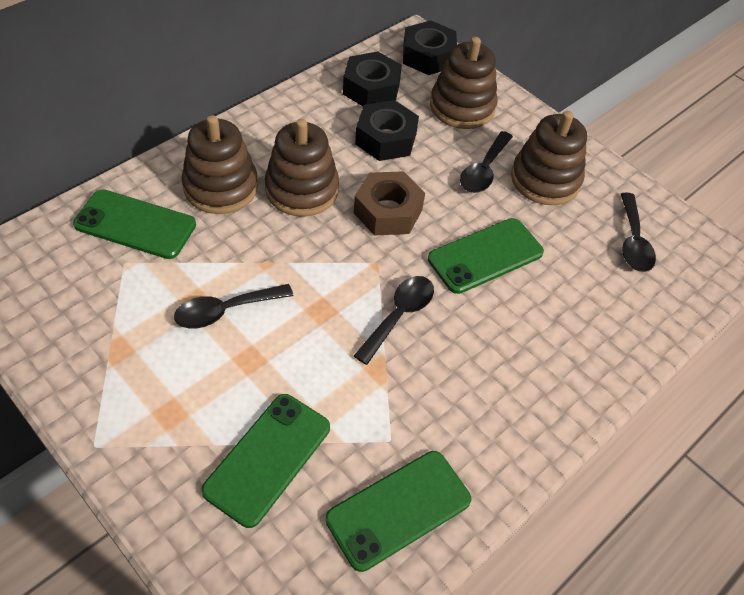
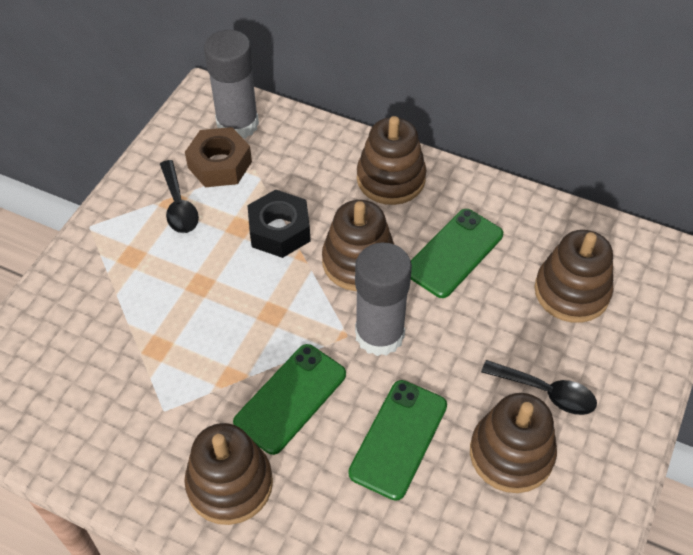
black nut: 3 -> 1
black spoon: 4 -> 2
brown stacking toy: 4 -> 5
green phone: 4 -> 3
grey glue stick: 0 -> 2

